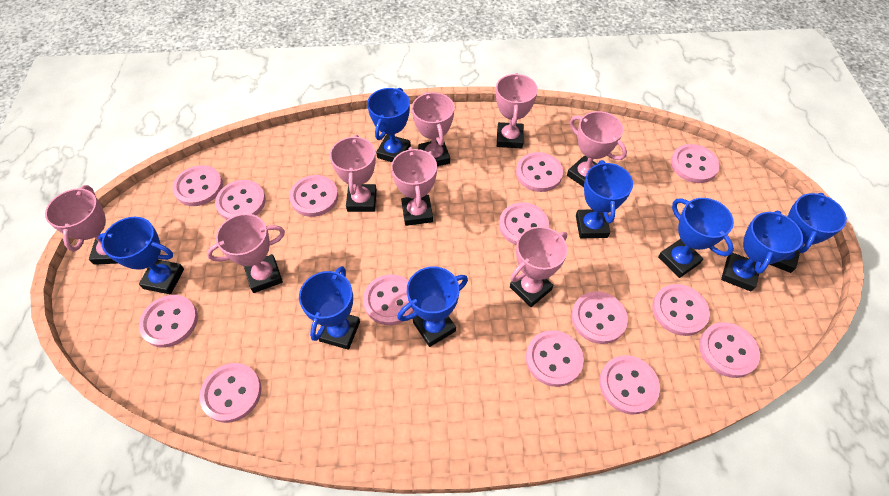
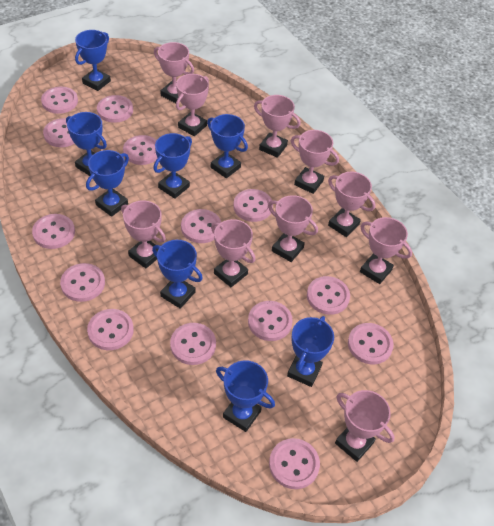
pink trophy: 8 -> 10

